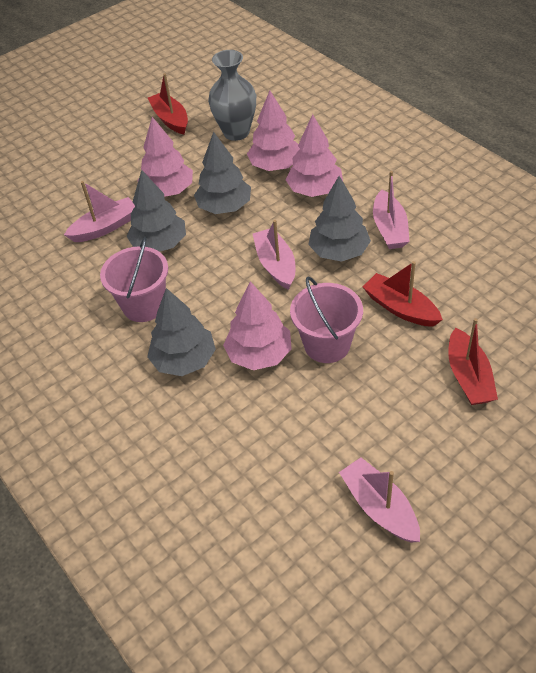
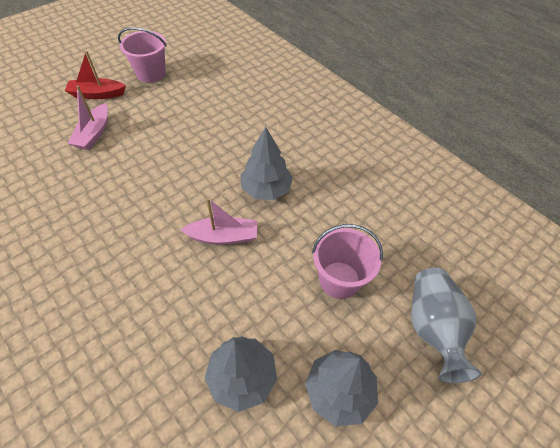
grey tree: 4 -> 3
pink boat: 4 -> 2
pink tree: 4 -> 0
red boat: 3 -> 1

